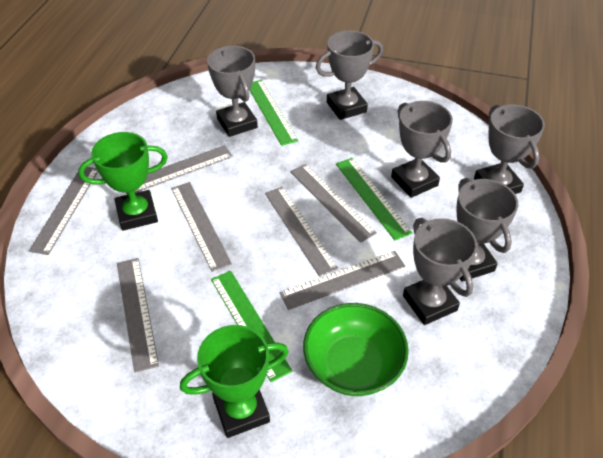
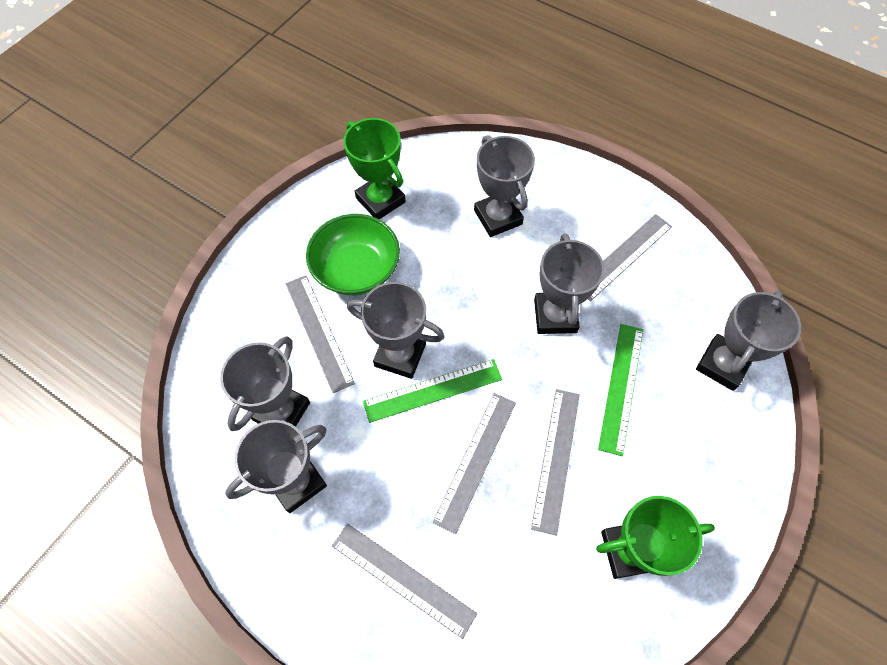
green ruler: 3 -> 2
grey ruler: 7 -> 5

